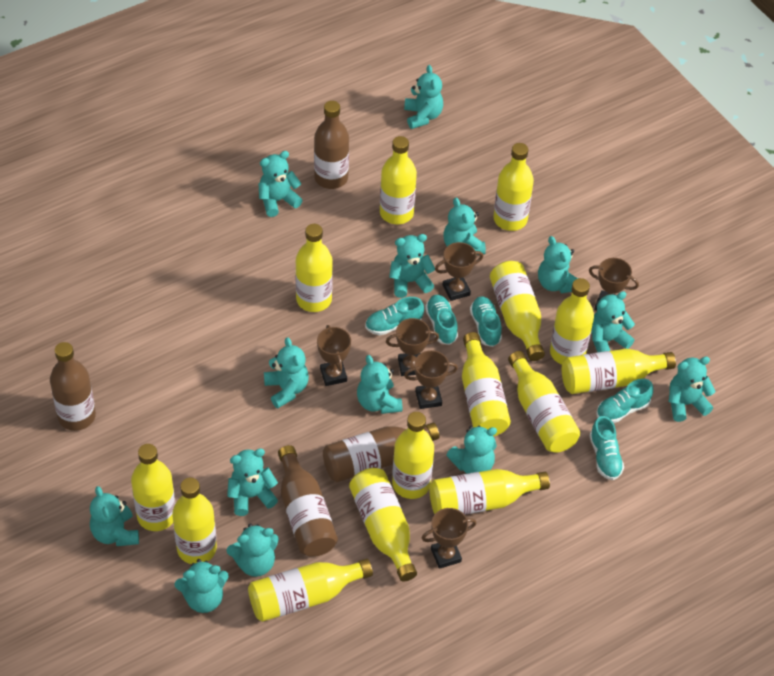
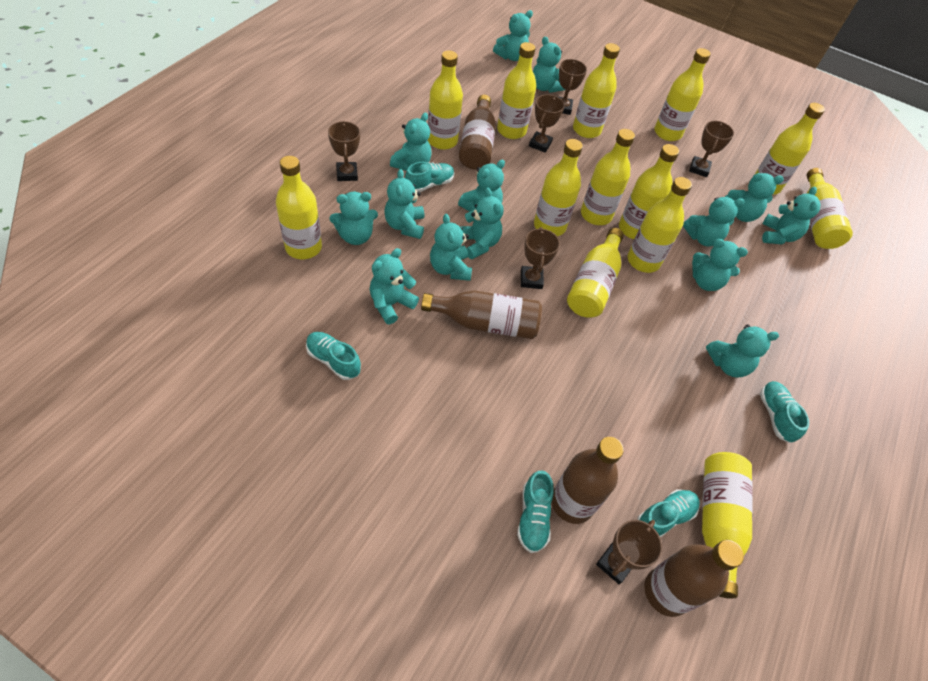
yellow bottle: 14 -> 13

